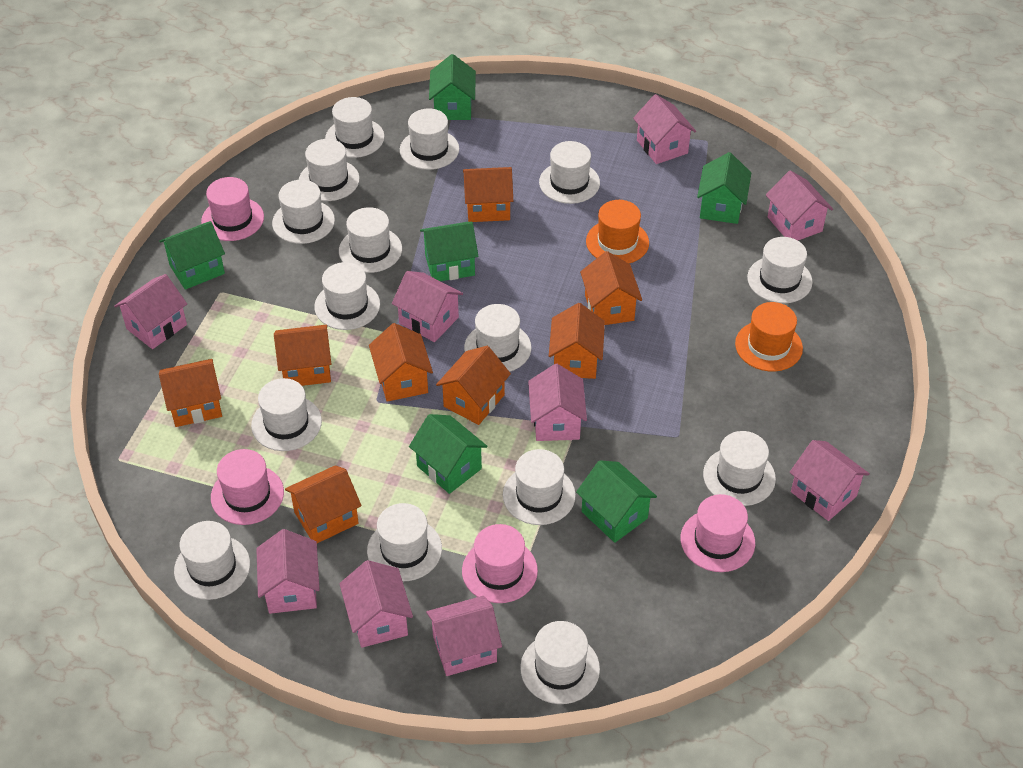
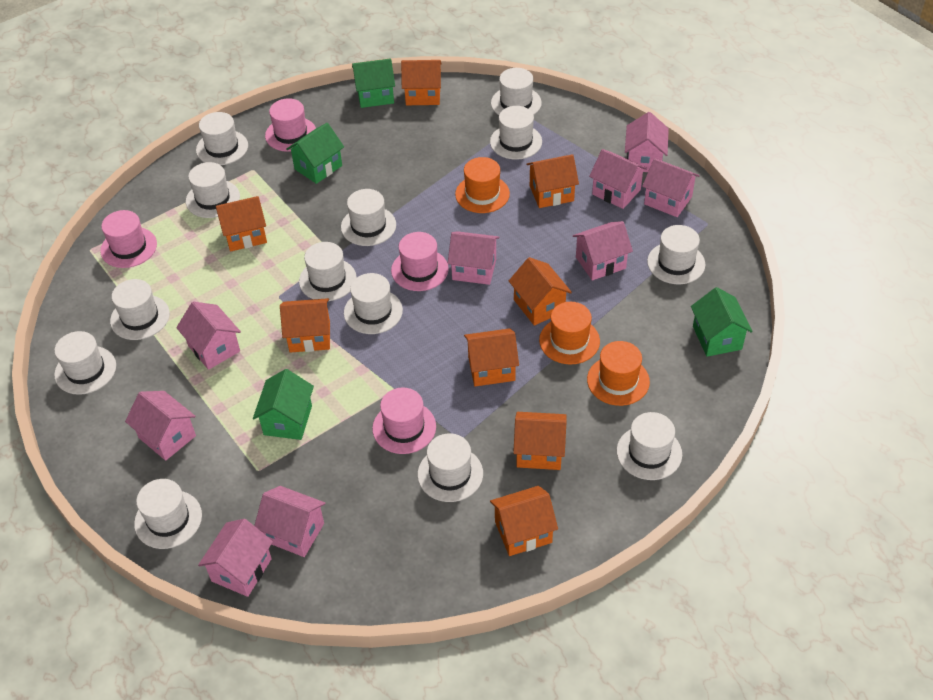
green house: 6 -> 4
orange hat: 2 -> 3
white hat: 15 -> 13

